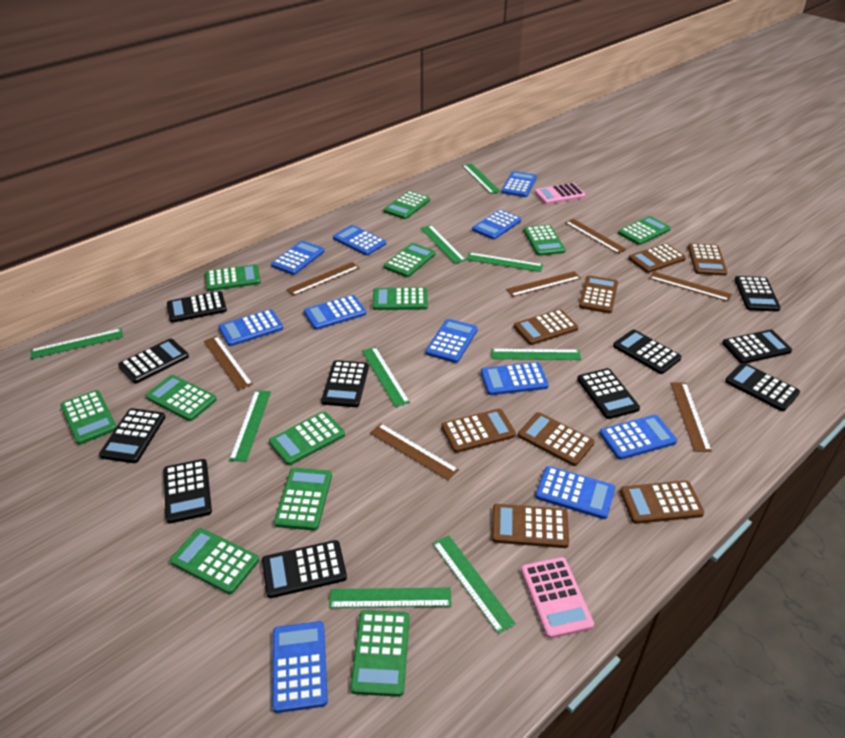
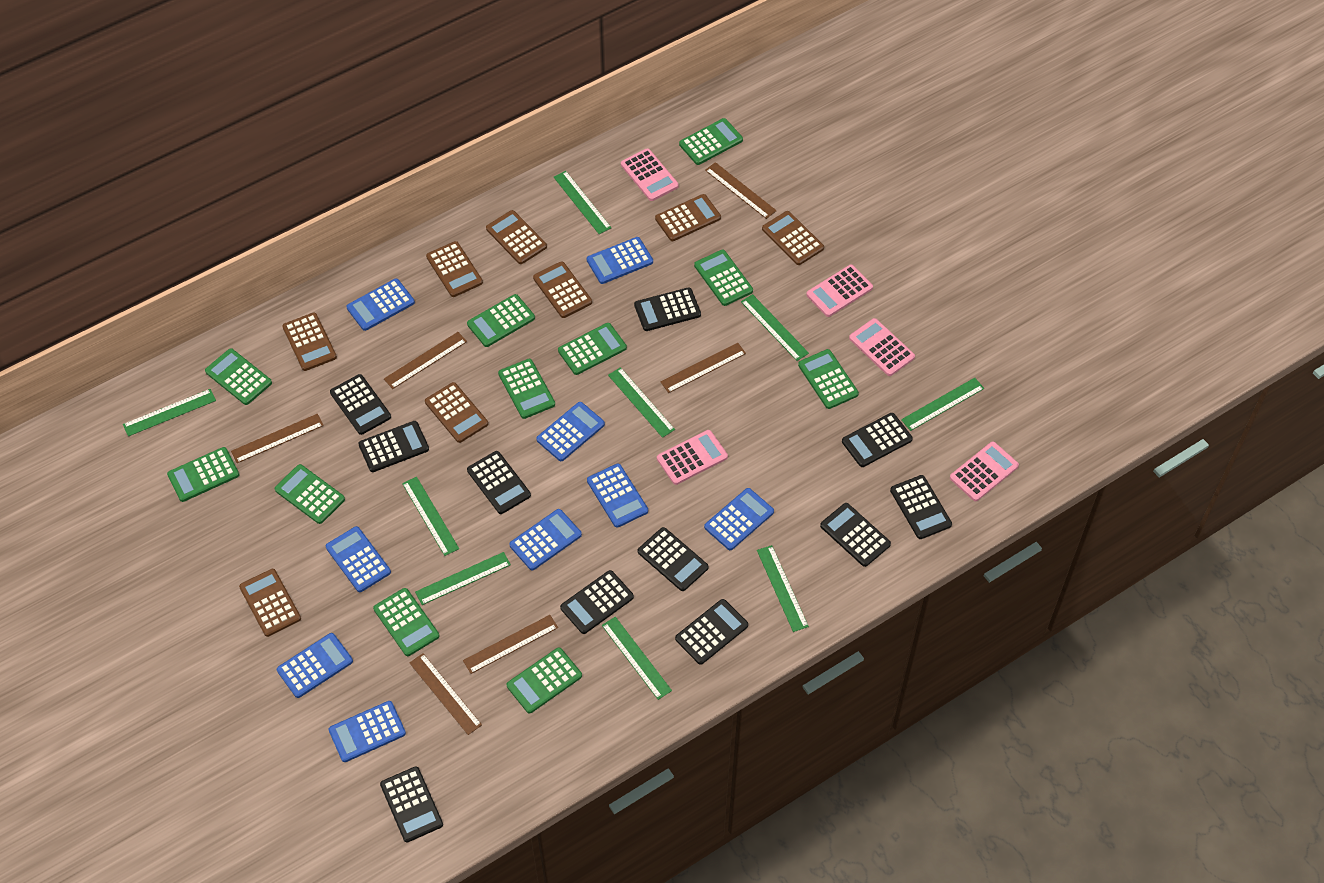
blue calculator: 11 -> 9
brown ruler: 7 -> 6
green calculator: 12 -> 11
pink calculator: 2 -> 5

